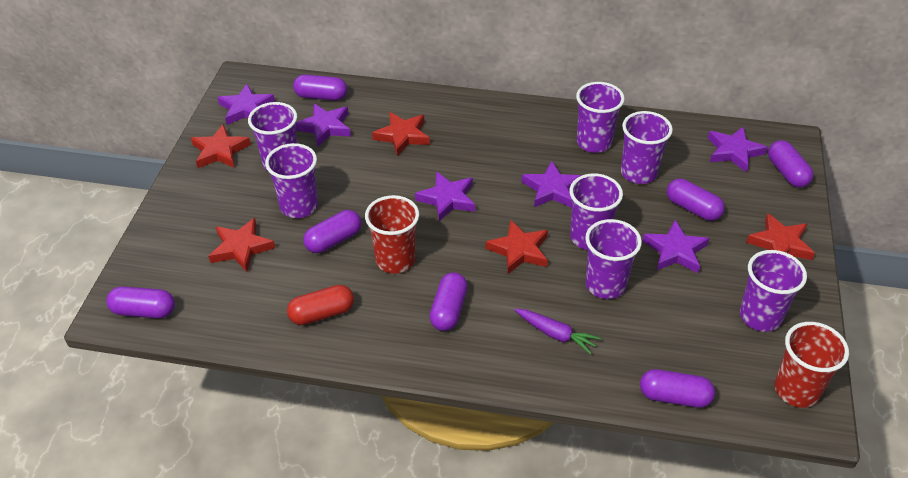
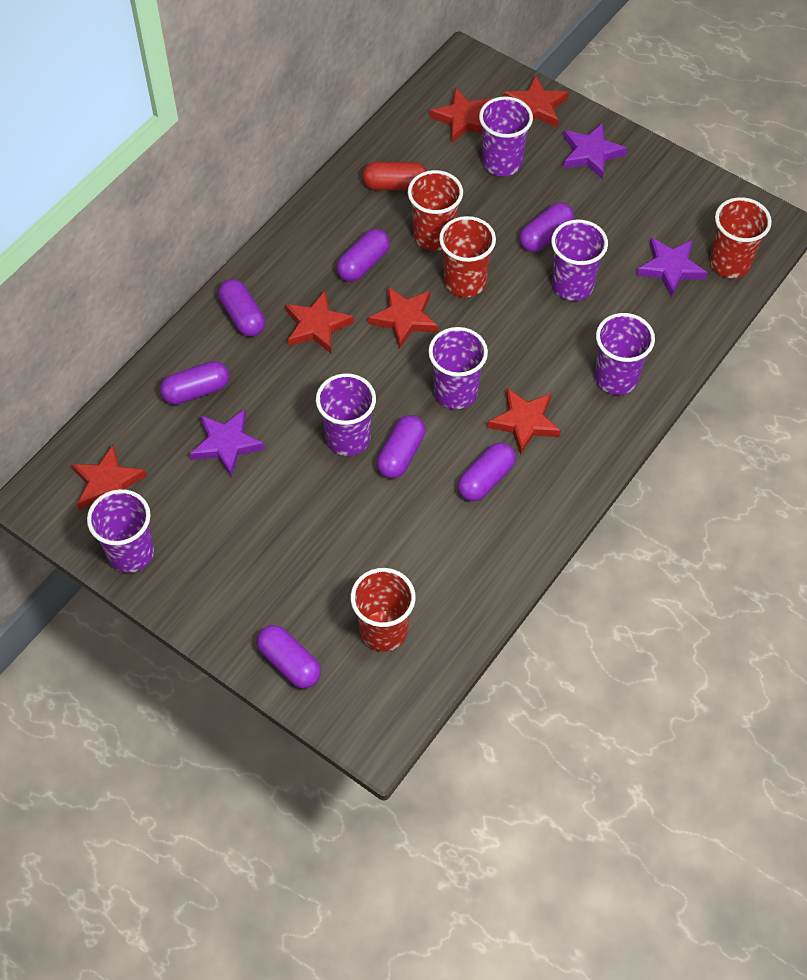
purple carrot: 1 -> 0
purple cup: 7 -> 6
purple star: 6 -> 3
red cup: 2 -> 4
red star: 5 -> 6

